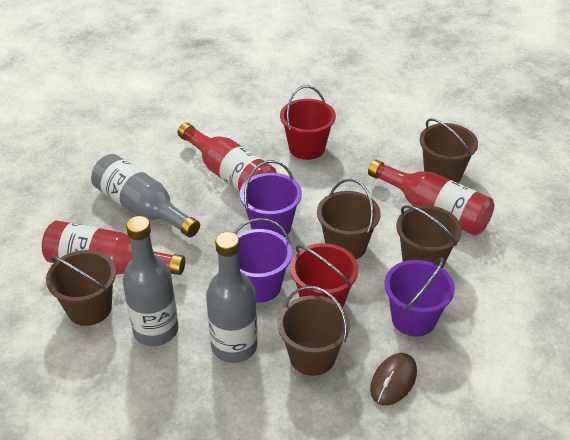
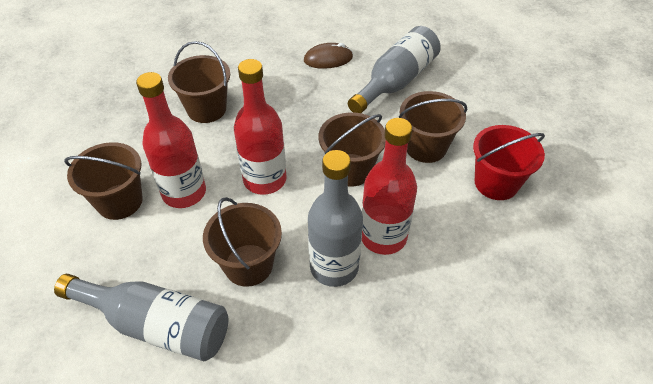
purple bucket: 3 -> 0
red bucket: 2 -> 1

